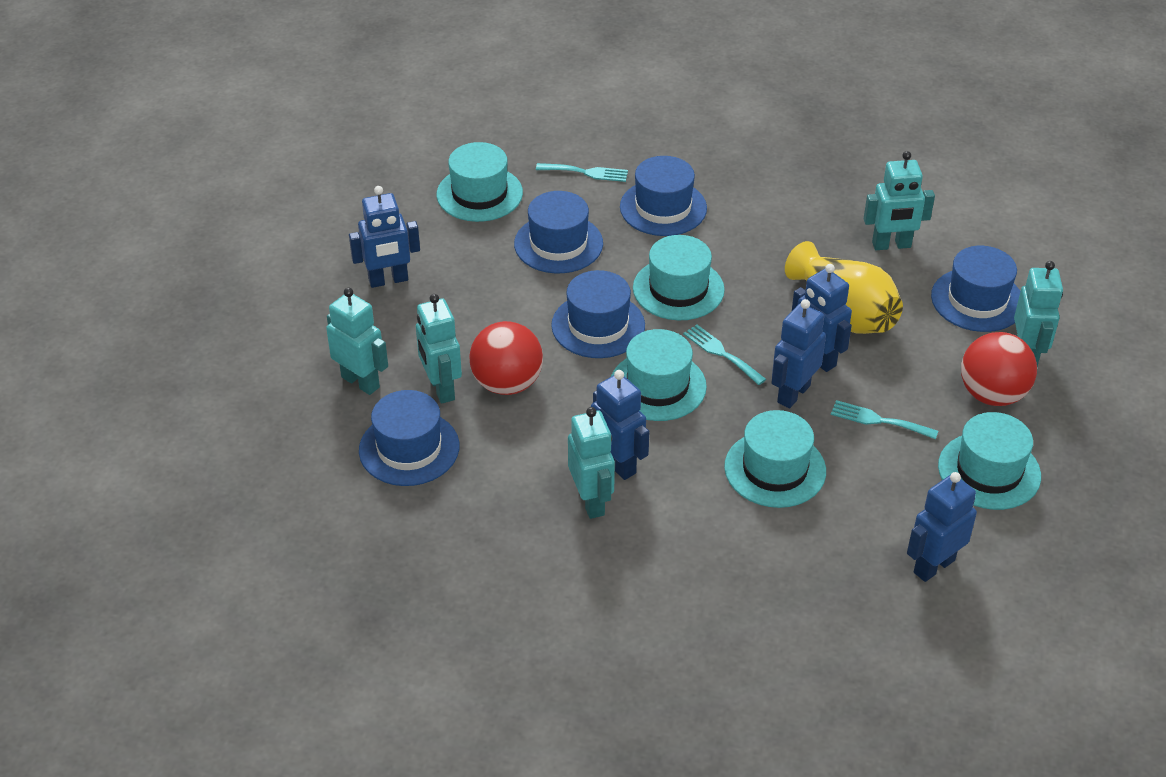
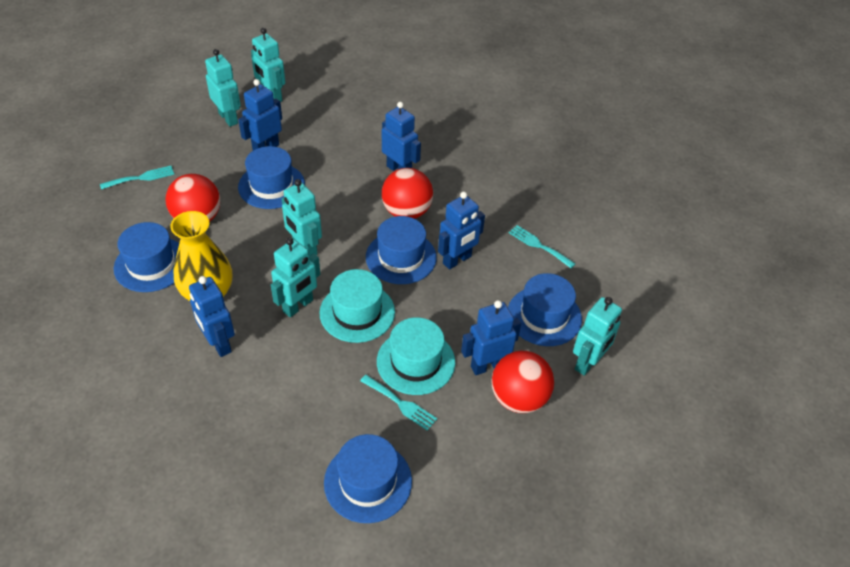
red ball: 2 -> 3
turquoise hat: 5 -> 2

